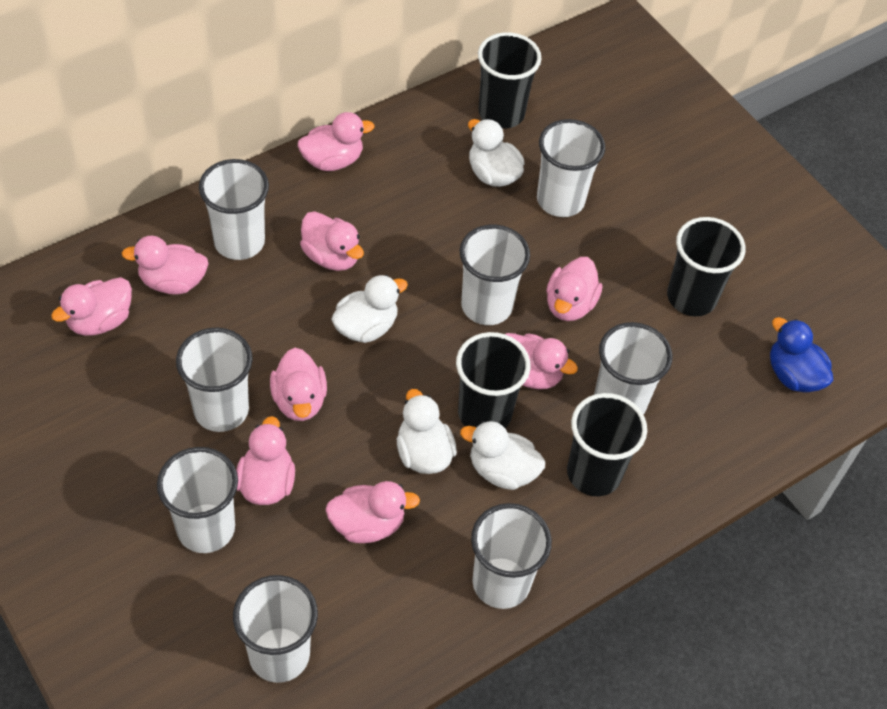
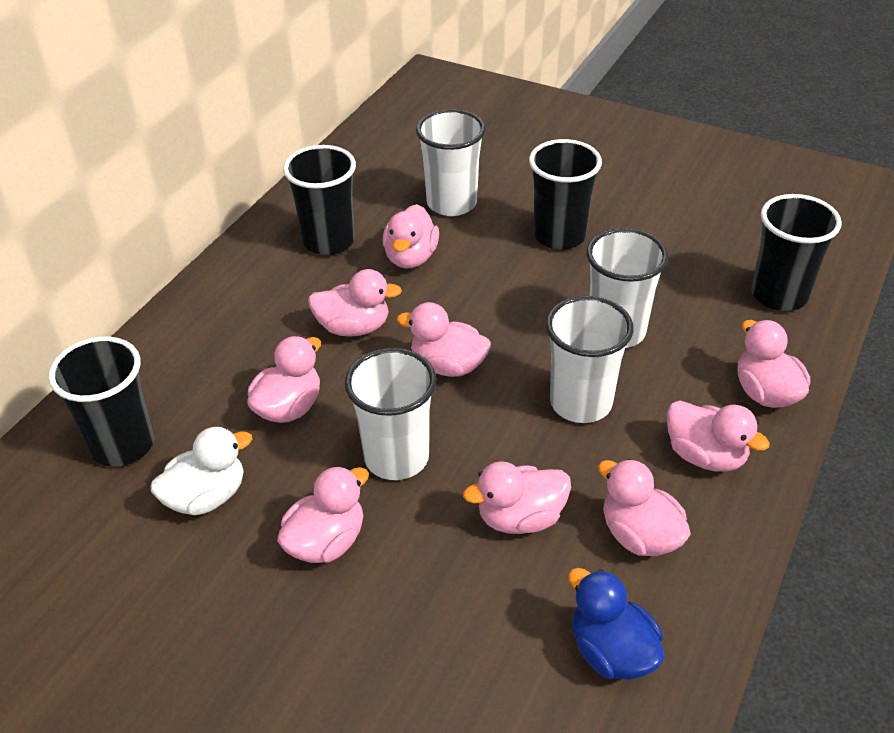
white cup: 8 -> 4
white duck: 4 -> 1

